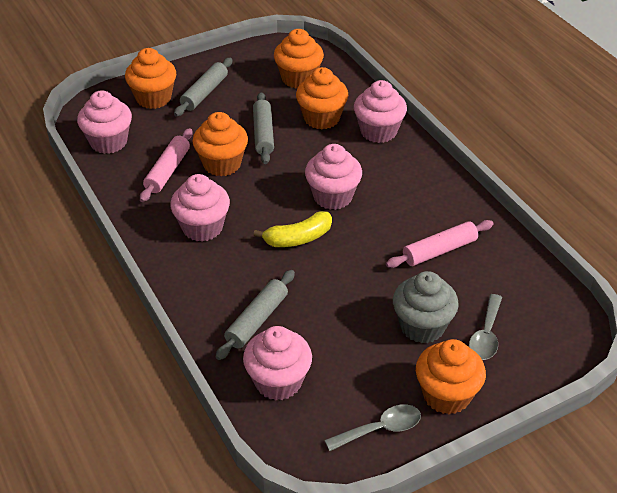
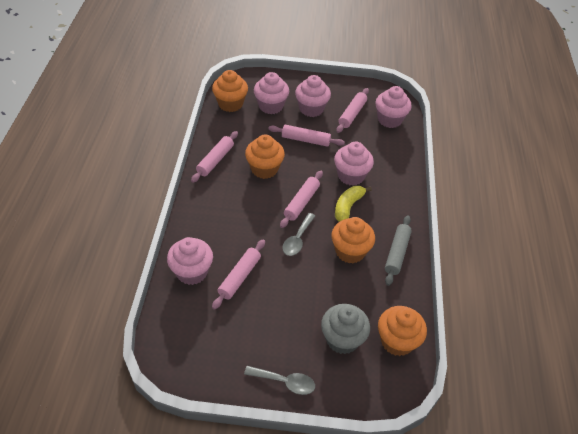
grey rolling pin: 3 -> 1
orange cupcake: 5 -> 4
pink rolling pin: 2 -> 5

